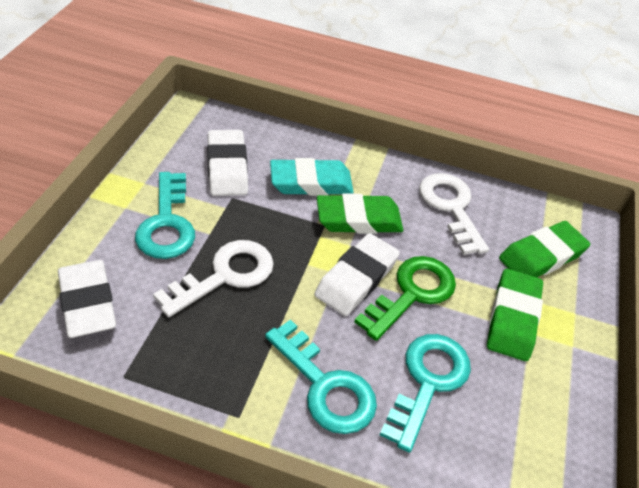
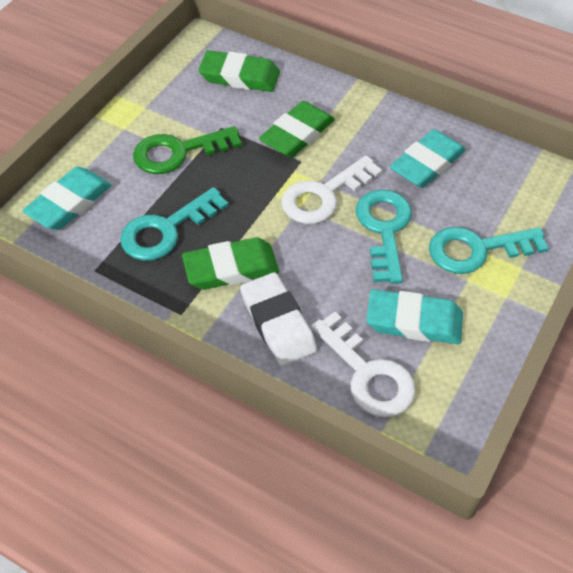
turquoise eraser: 1 -> 3
white eraser: 3 -> 1

